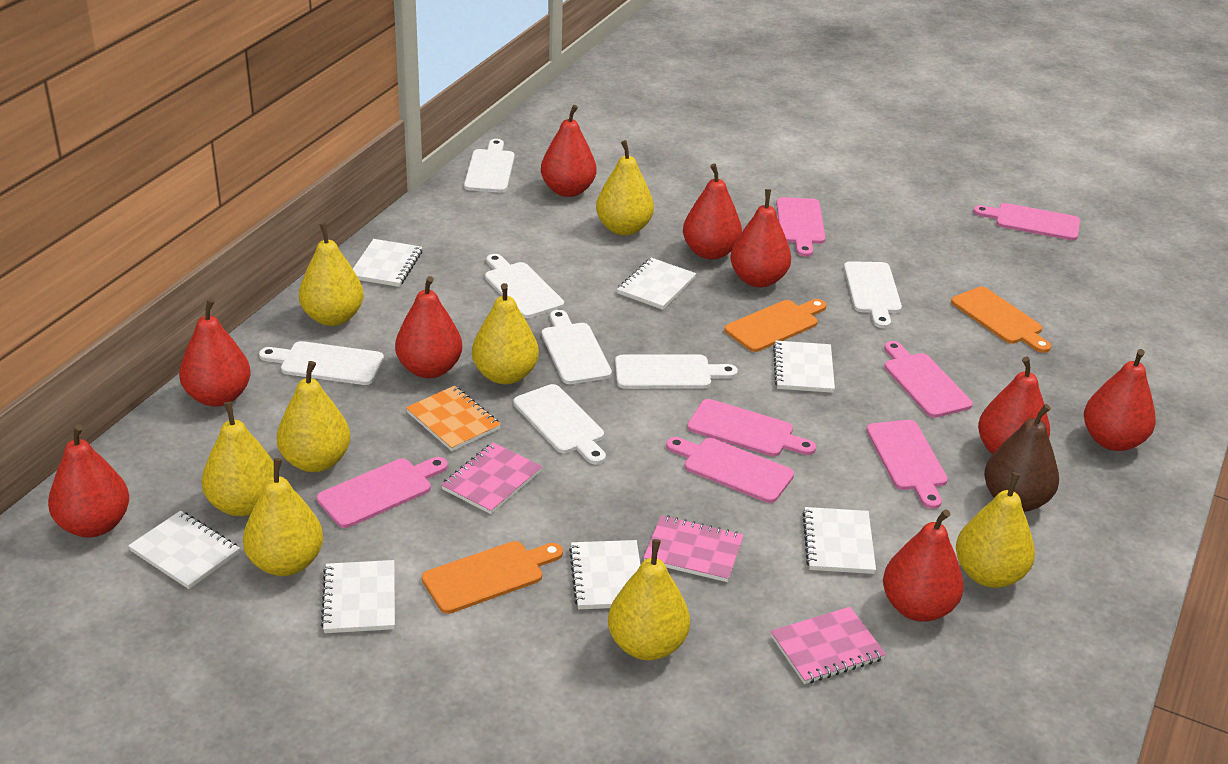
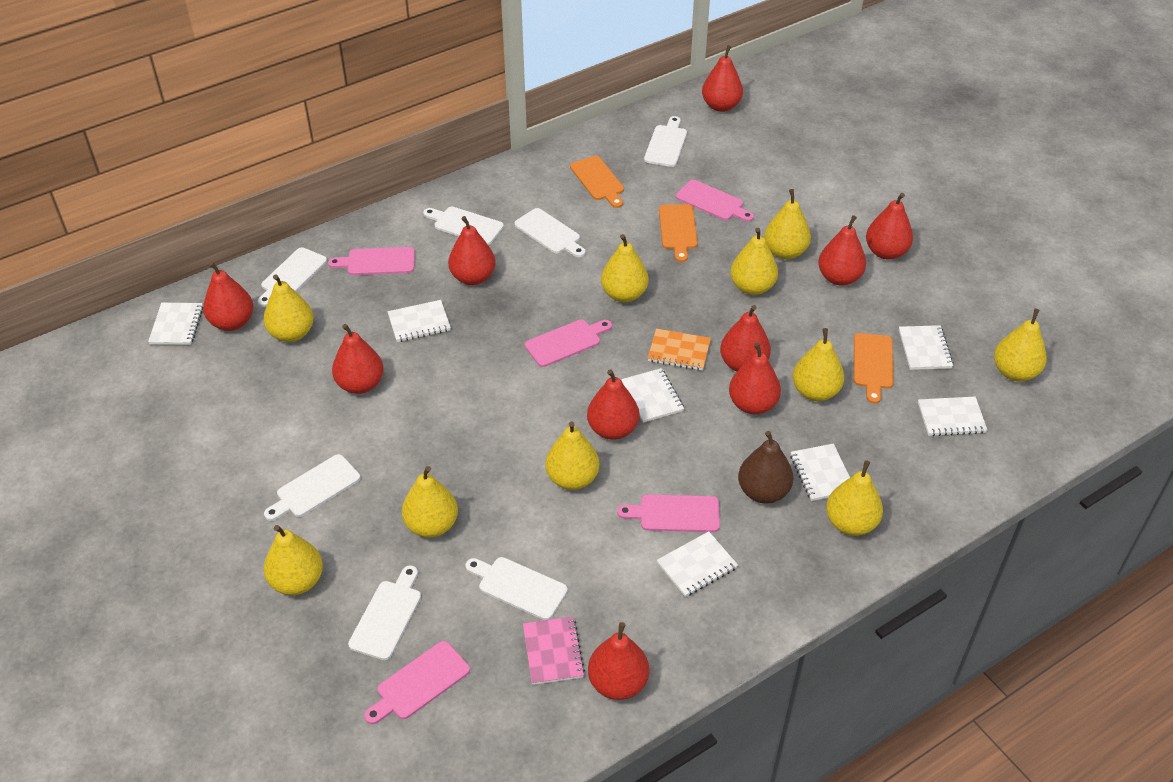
pink cutting board: 7 -> 5
pink notebook: 3 -> 1
red pear: 9 -> 10
yellow pear: 8 -> 10

